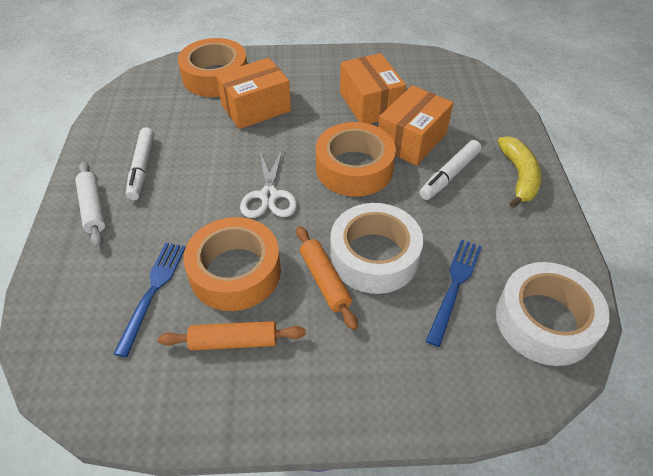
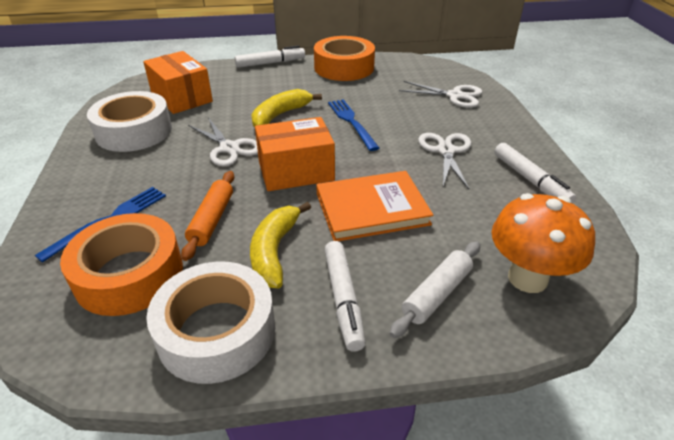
orange book: 0 -> 1
orange box: 3 -> 2
orange mushroom: 0 -> 1
orange rolling pin: 2 -> 1
orange tape: 3 -> 2
white marker: 2 -> 3
white scissors: 1 -> 3
yellow banana: 1 -> 2

